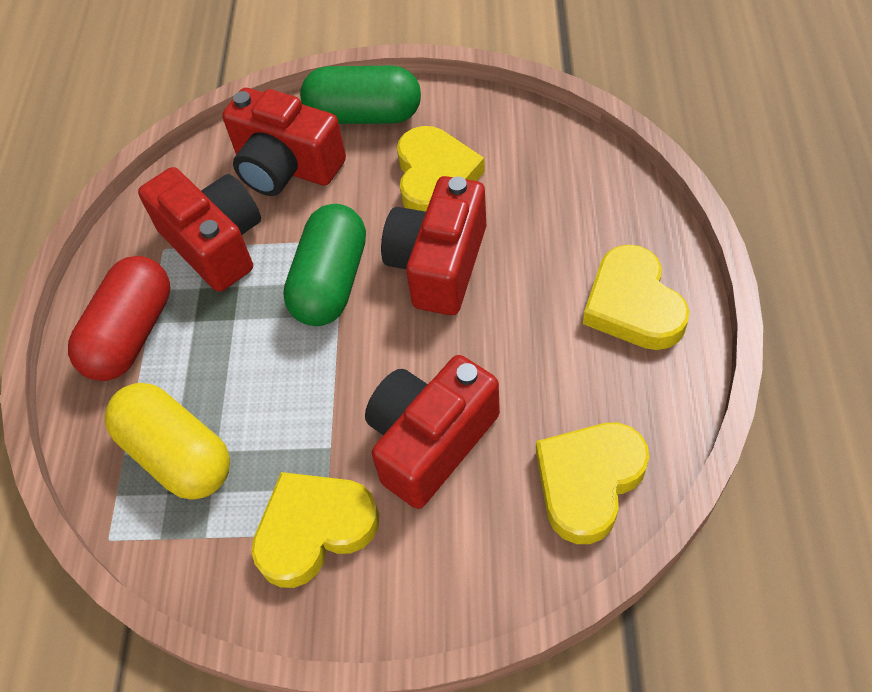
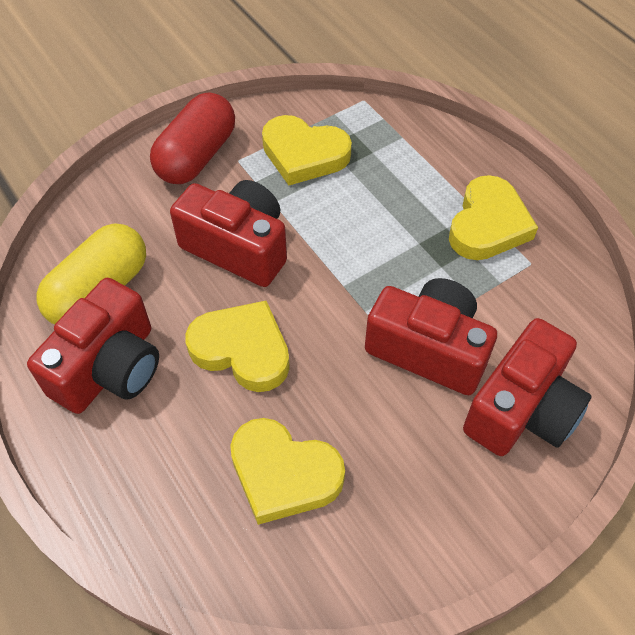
green capsule: 2 -> 0

